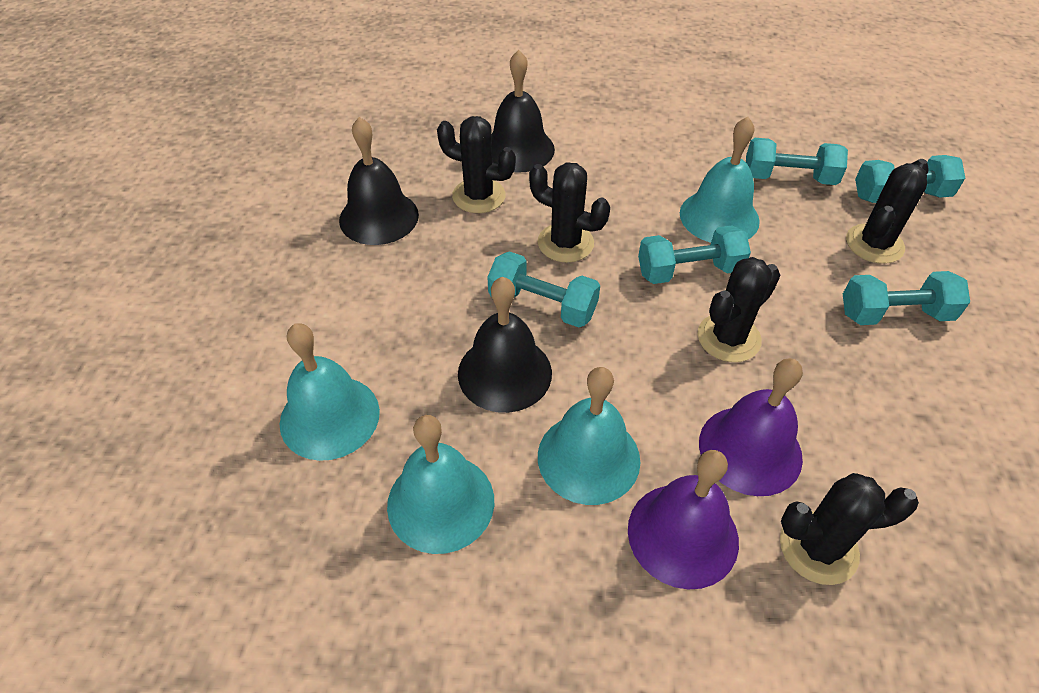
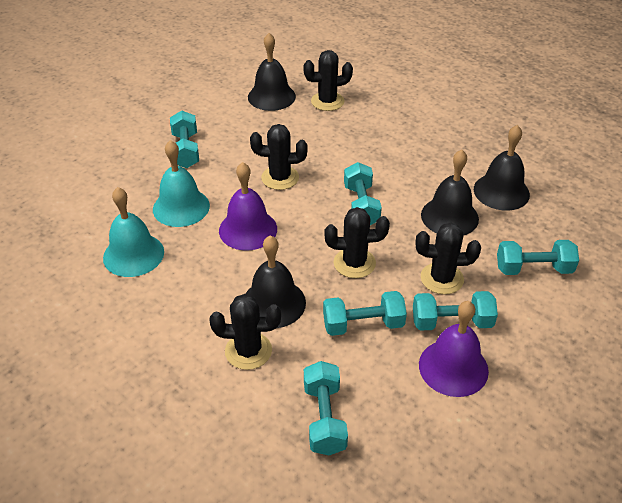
black bell: 3 -> 4
turquoise bell: 4 -> 2
turquoise dumbbell: 5 -> 6

